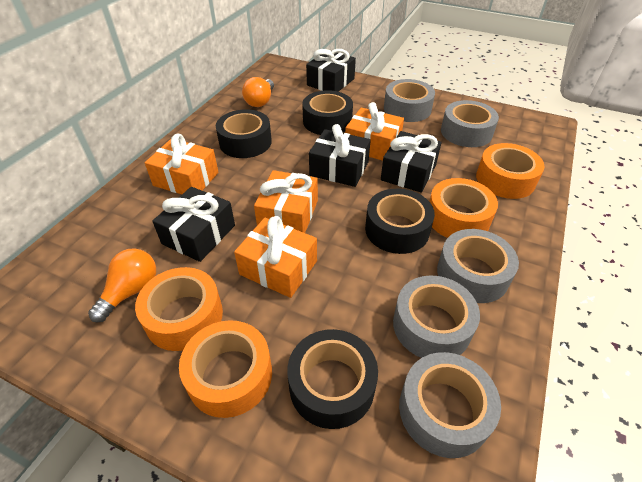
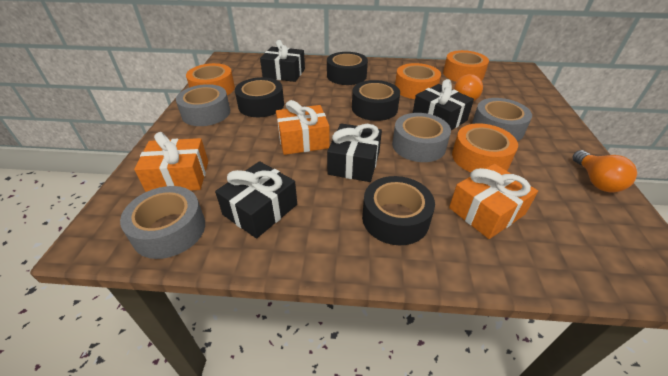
grey tape: 5 -> 4
orange gift: 4 -> 3

